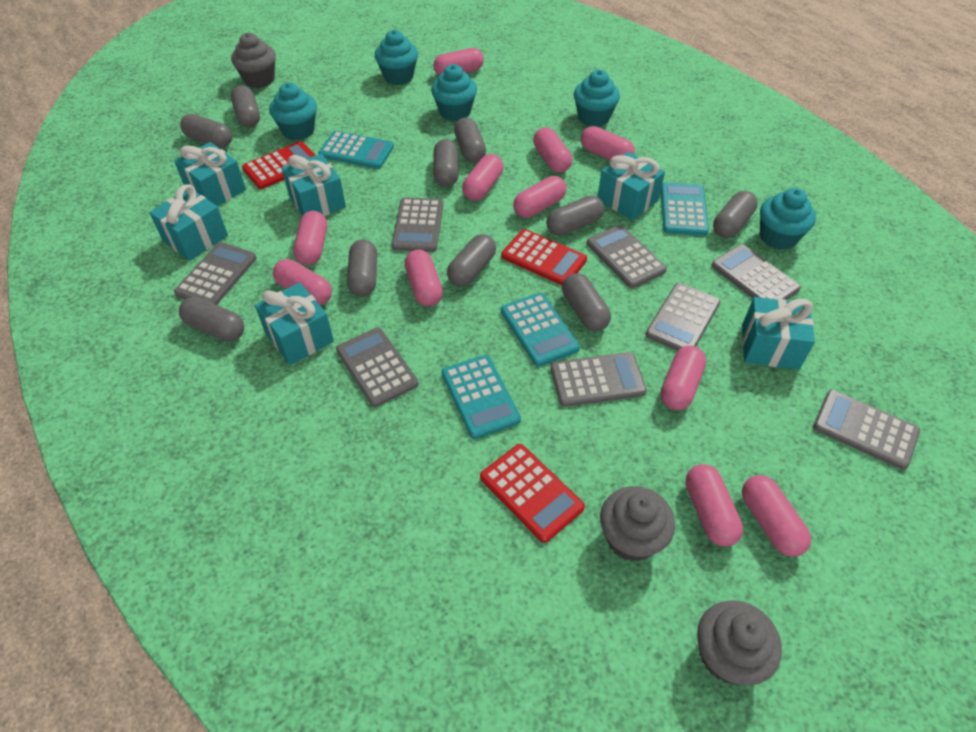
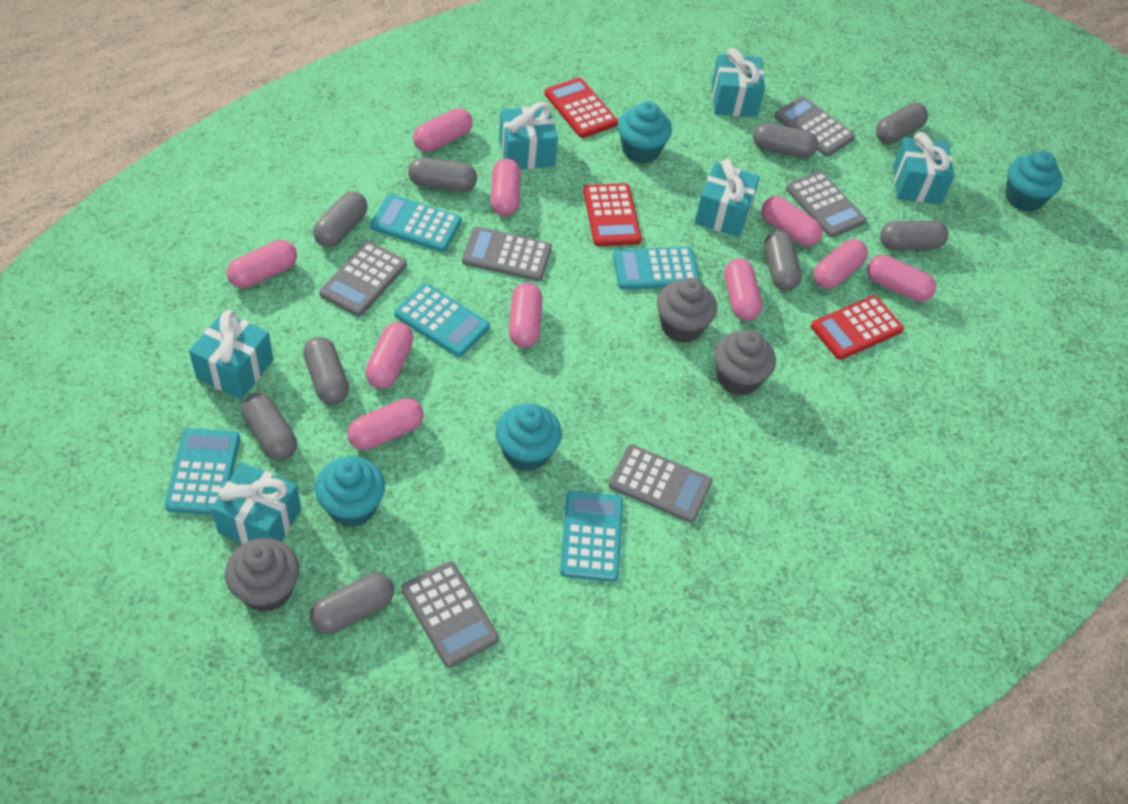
grey calculator: 8 -> 6
grey capsule: 10 -> 9
pink capsule: 11 -> 10
turquoise calculator: 4 -> 5
turquoise cupcake: 5 -> 4

